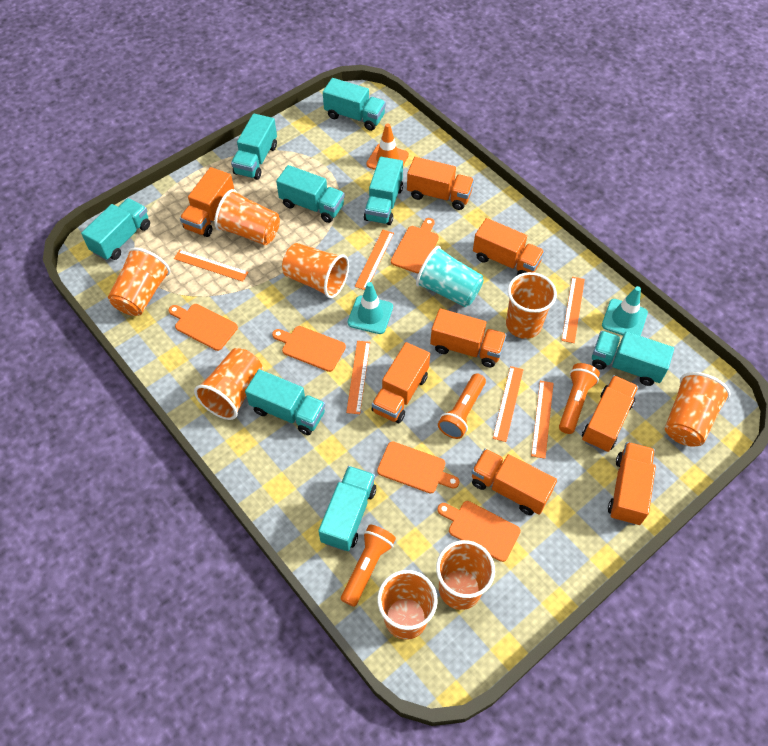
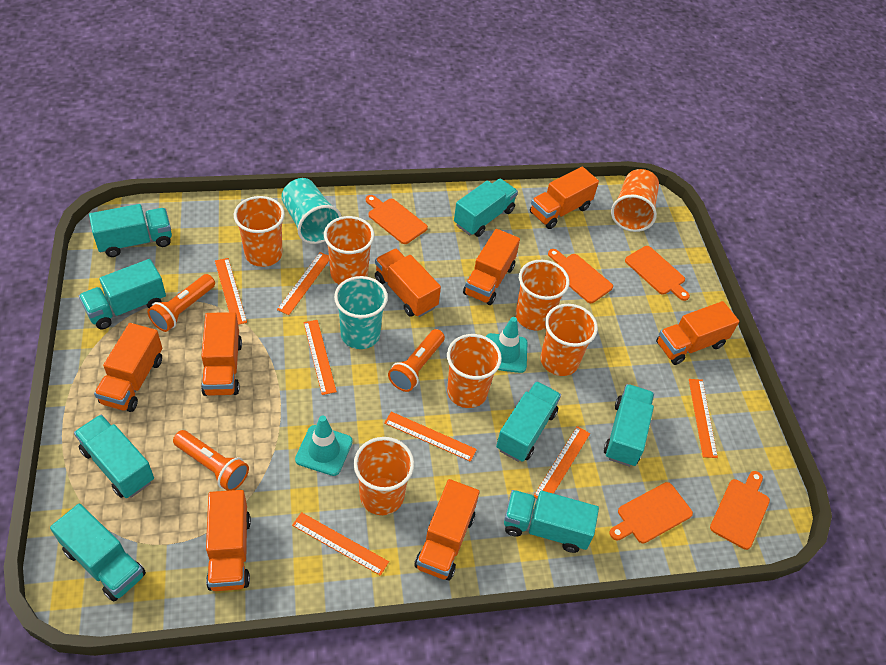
orange cup: 8 -> 7
orange ruler: 6 -> 7
orange traffic cone: 1 -> 0
turquoise cup: 1 -> 2

